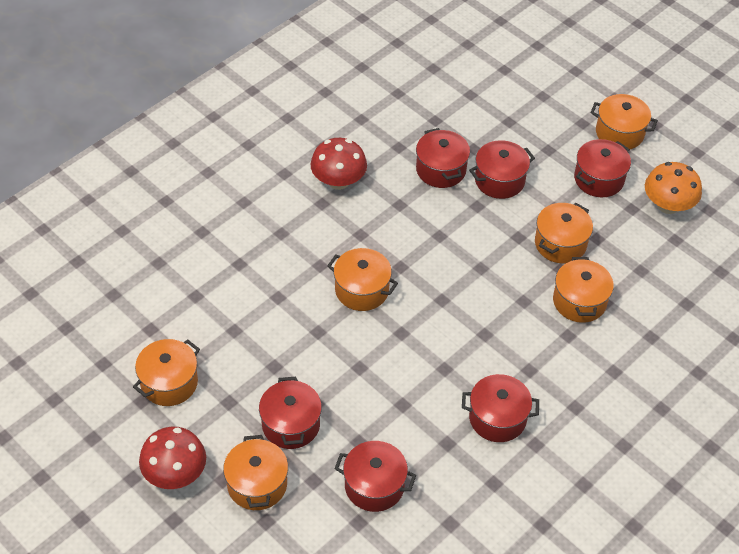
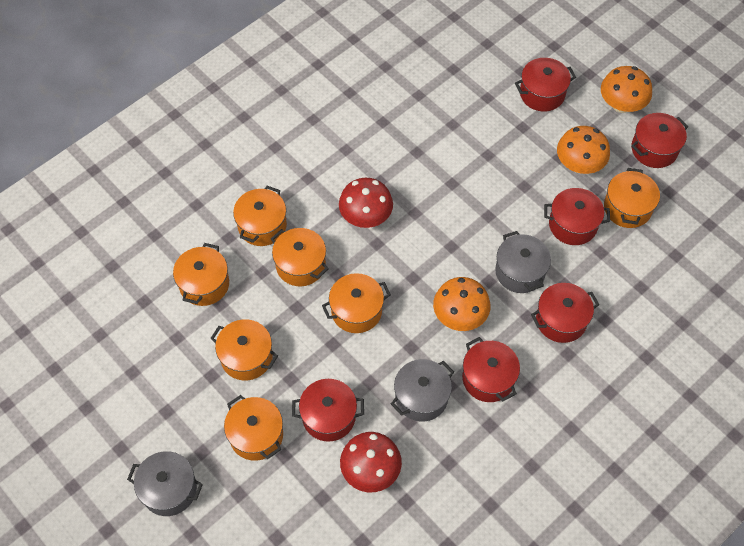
grey pot: 0 -> 3
orange mushroom: 1 -> 3
orange pot: 6 -> 7

